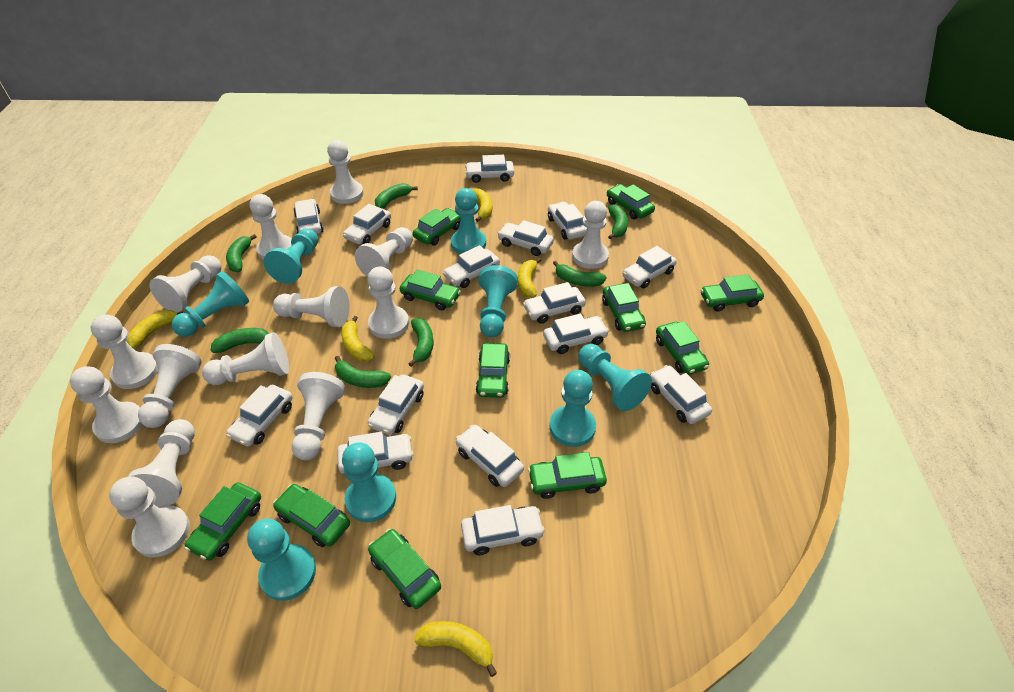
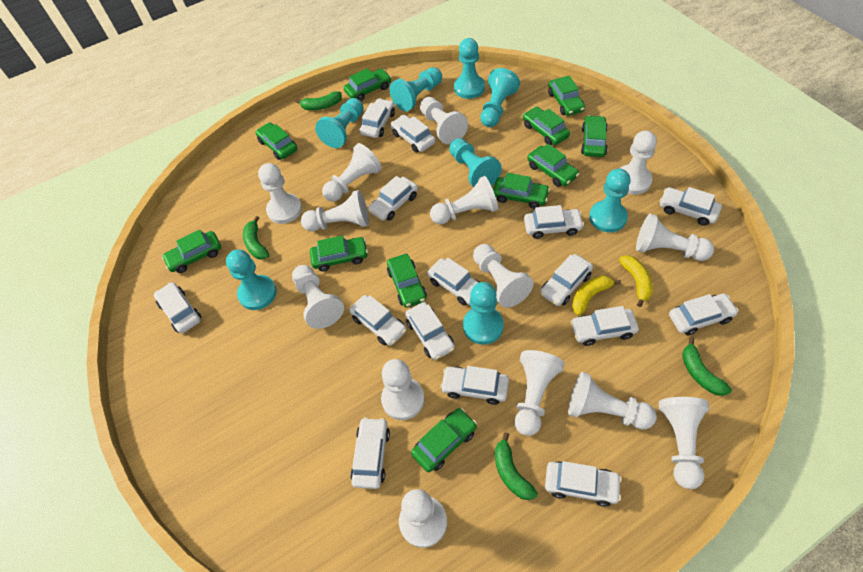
green banana: 7 -> 4
yellow banana: 5 -> 2

